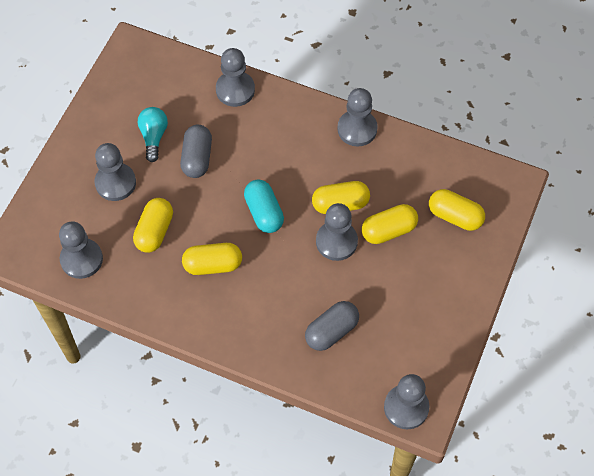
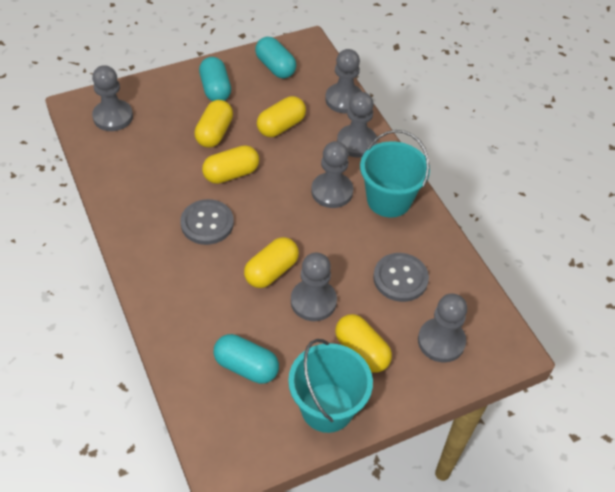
grey button: 0 -> 2
grey capsule: 2 -> 0
turquoise bucket: 0 -> 2
turquoise capsule: 1 -> 3
turquoise light bulb: 1 -> 0

